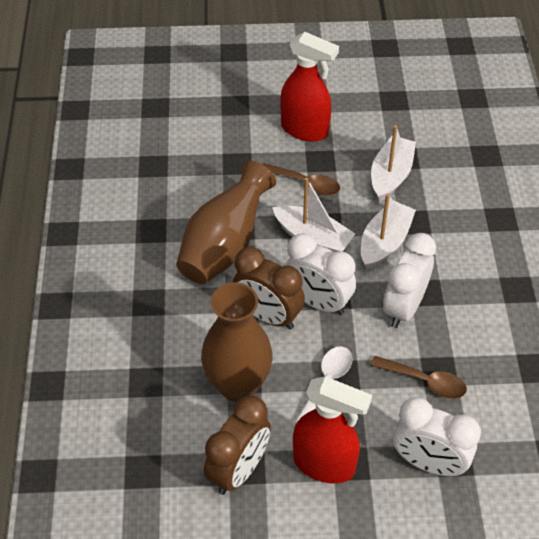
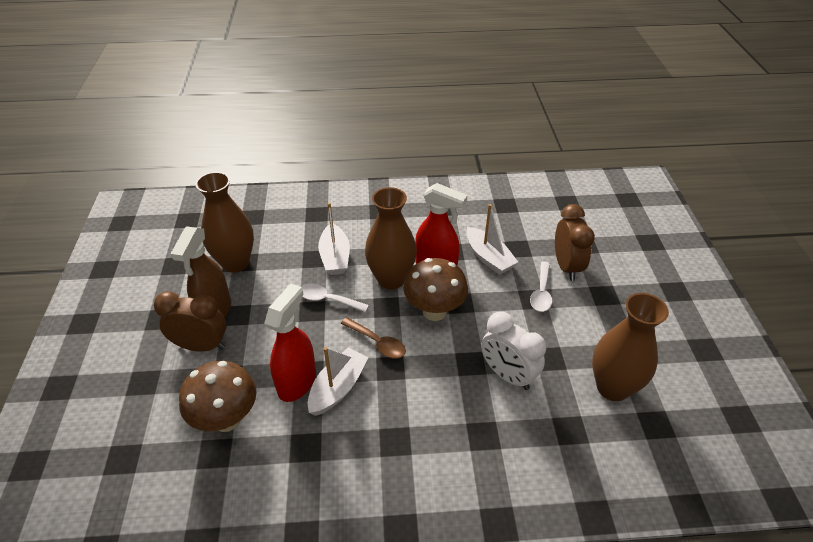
brown mushroom: 0 -> 2
brown spoon: 2 -> 1
brown spray bottle: 0 -> 1
brown vase: 2 -> 3
white clock: 3 -> 1
white spoon: 1 -> 2

